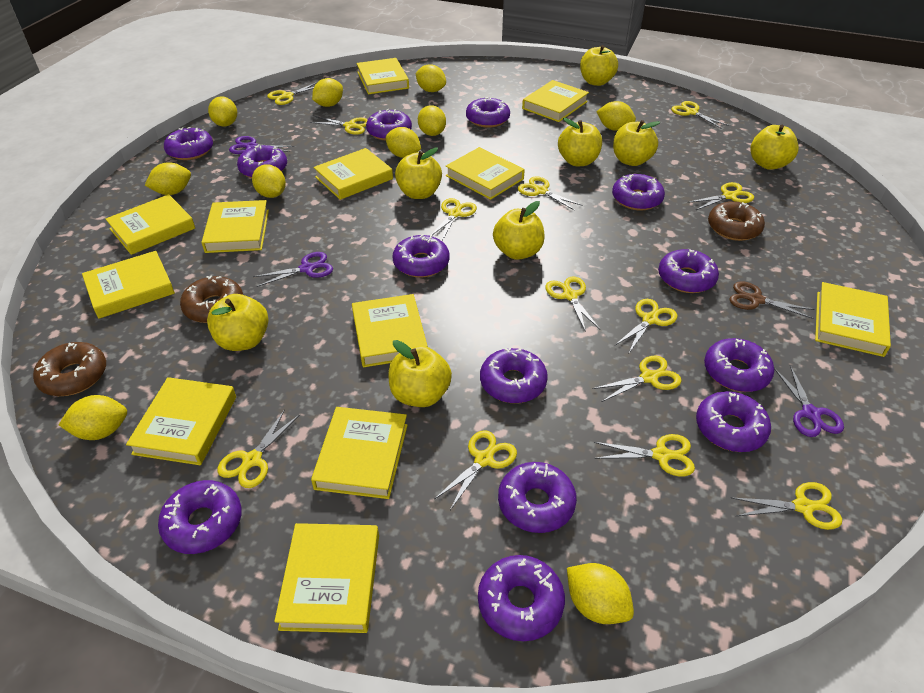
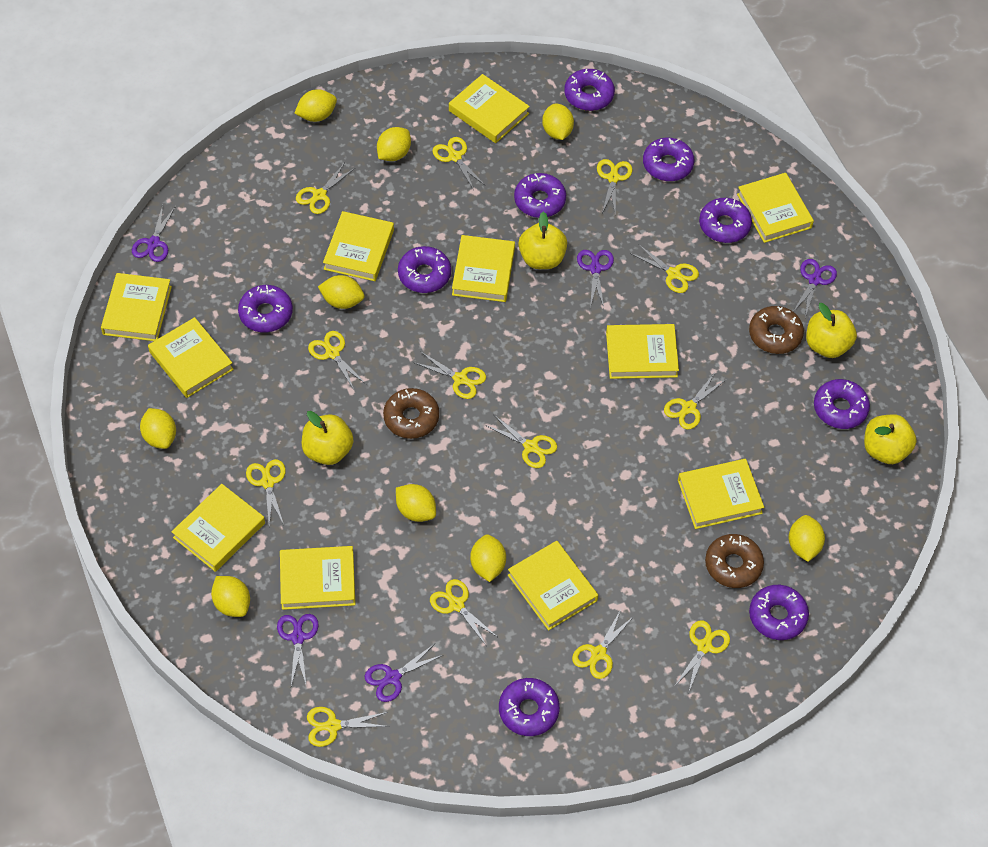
brown scissors: 1 -> 0
purple donut: 13 -> 9
purple scissors: 3 -> 5
yellow apple: 8 -> 4
yellow book: 12 -> 11
yellow lemon: 10 -> 9

